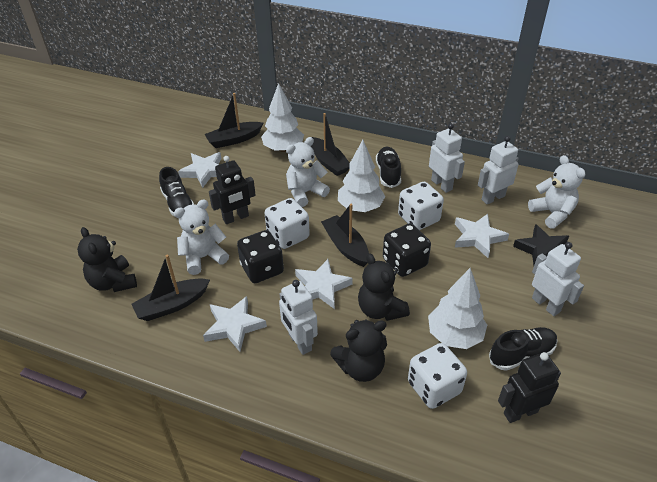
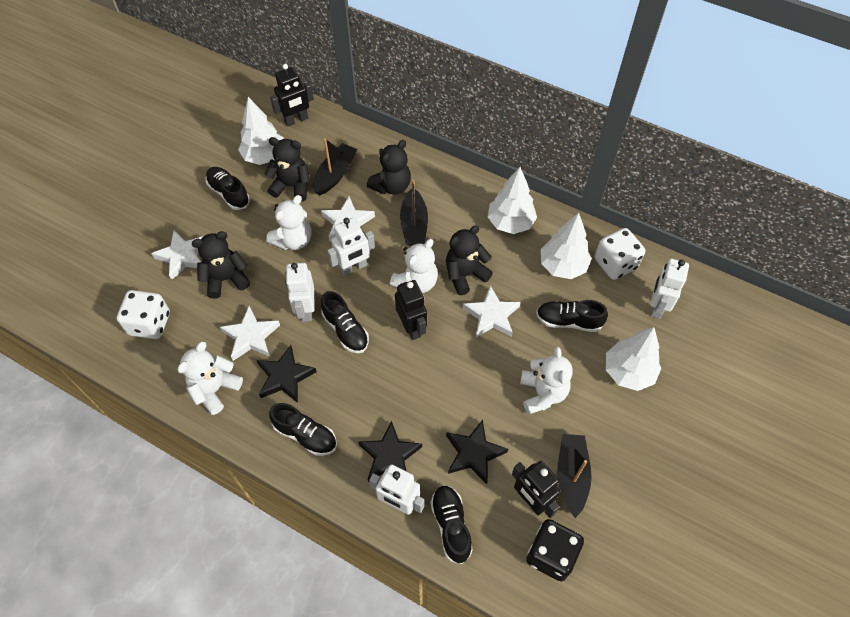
black boat: 4 -> 3
black dice: 2 -> 1
black robot: 2 -> 3
black shoe: 3 -> 5
black star: 1 -> 3
black teddy bear: 3 -> 4
white dice: 3 -> 2
white teddy bear: 3 -> 4
white tree: 3 -> 4

